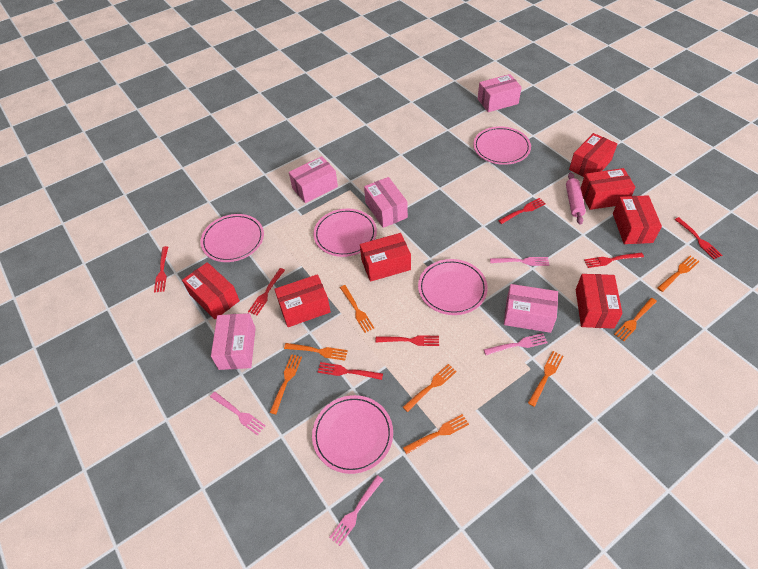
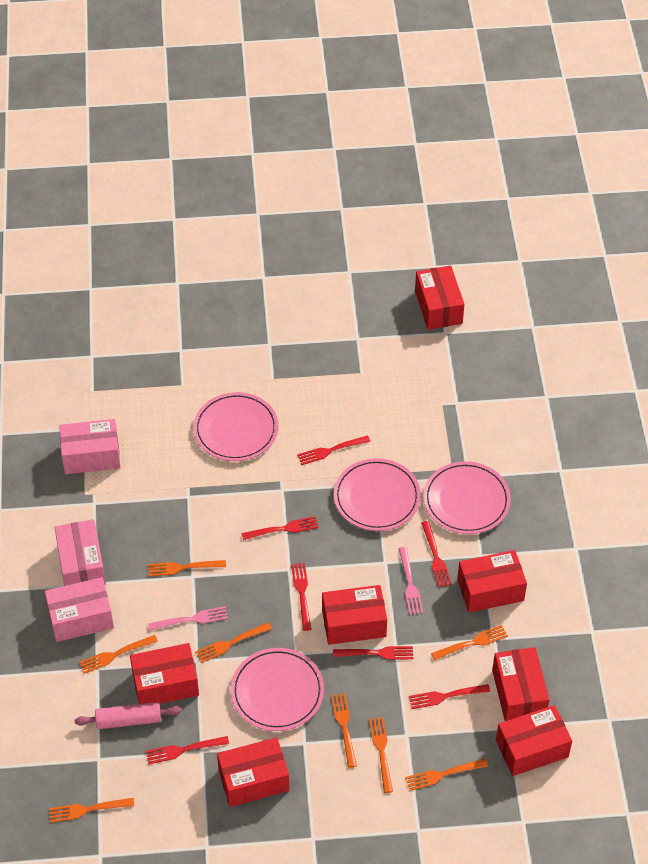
pink box: 5 -> 3
pink fork: 4 -> 2
pink plate: 5 -> 4

